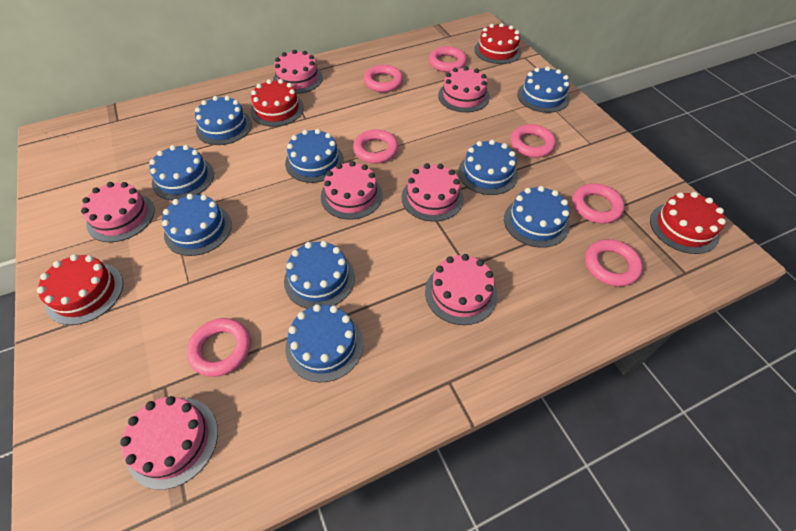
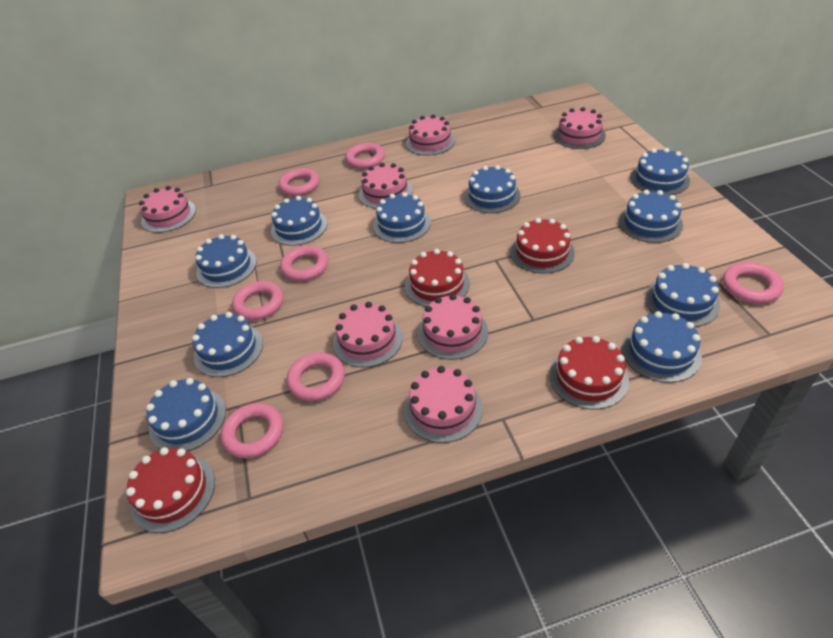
blue cake: 9 -> 10

